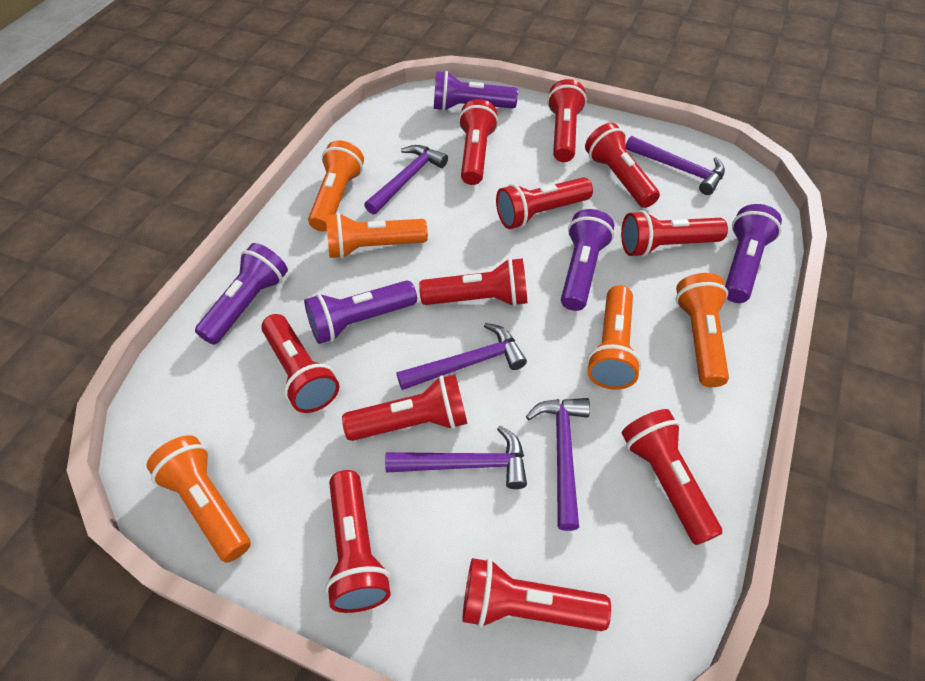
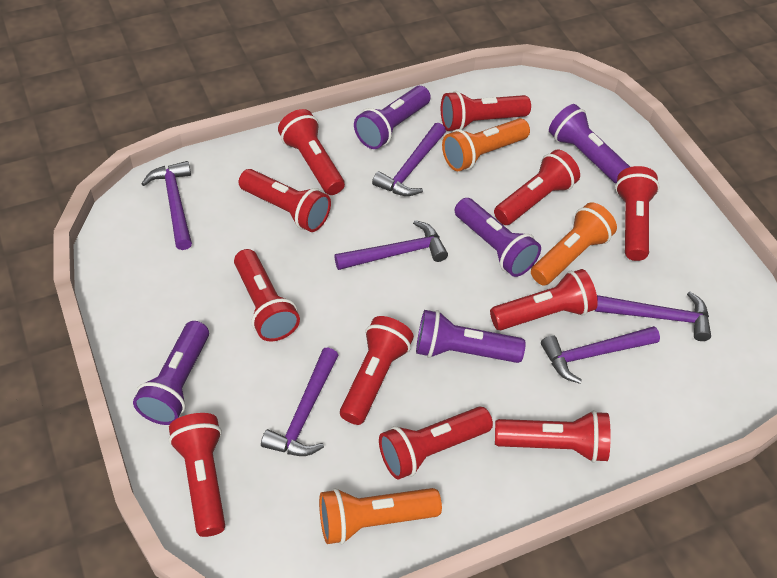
orange flashlight: 5 -> 3
purple hammer: 5 -> 6

